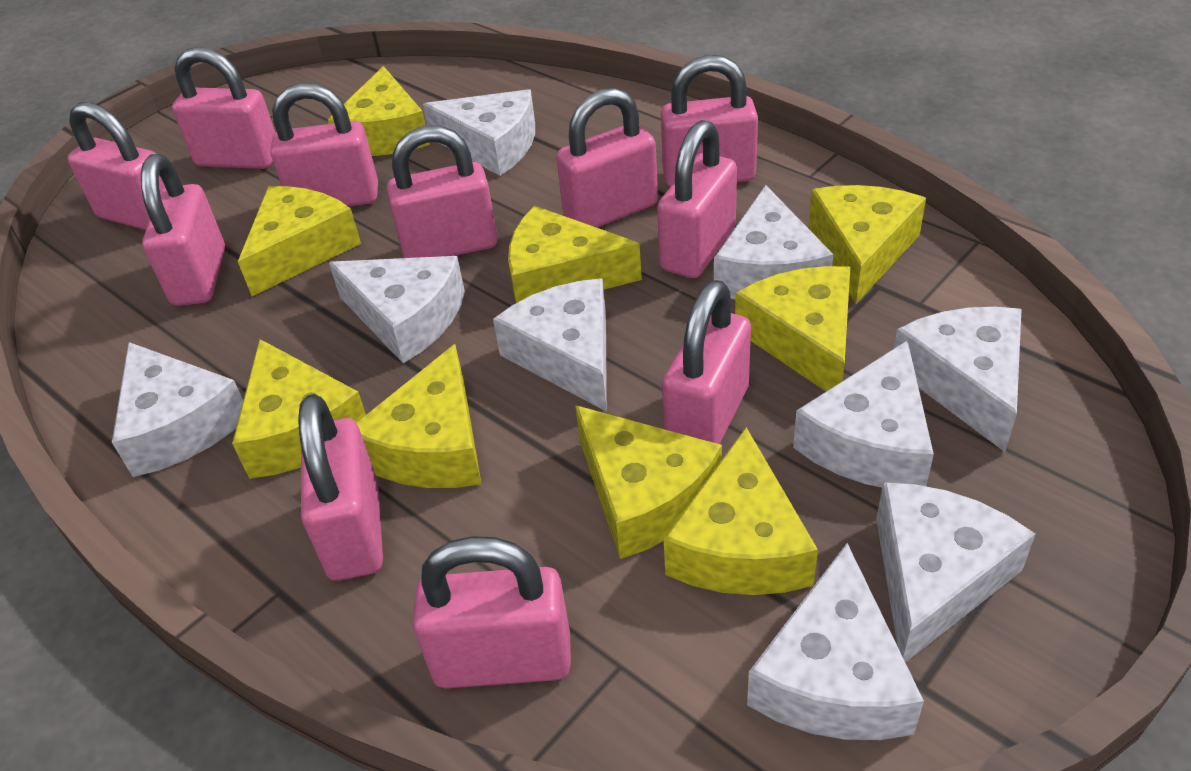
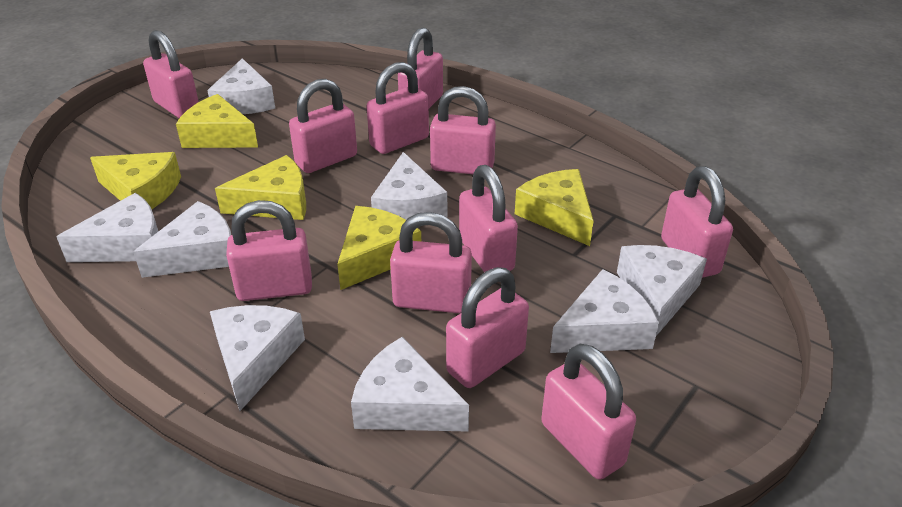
white cheese: 9 -> 8
yellow cheese: 9 -> 5

